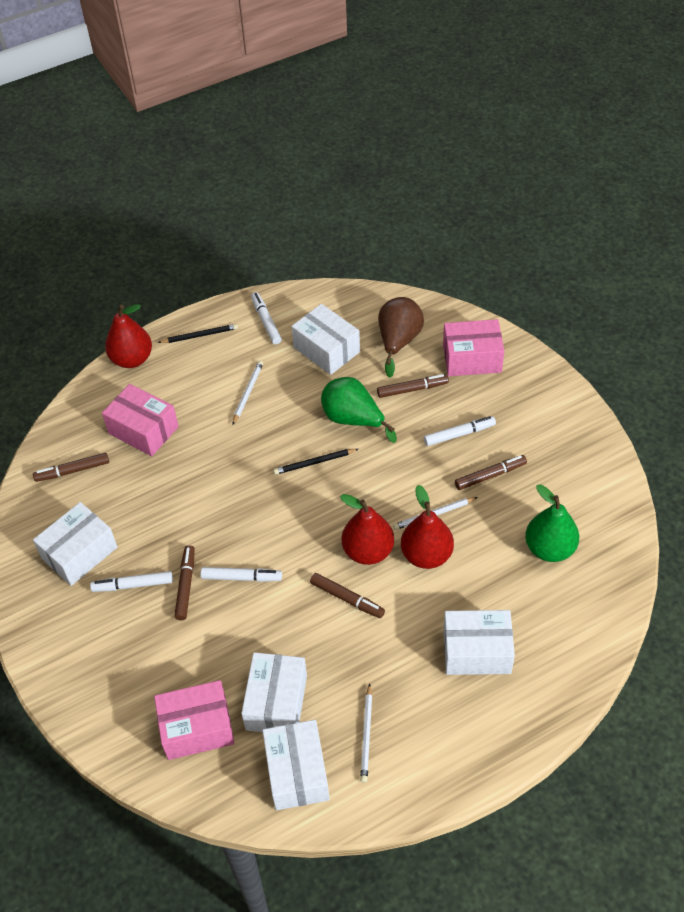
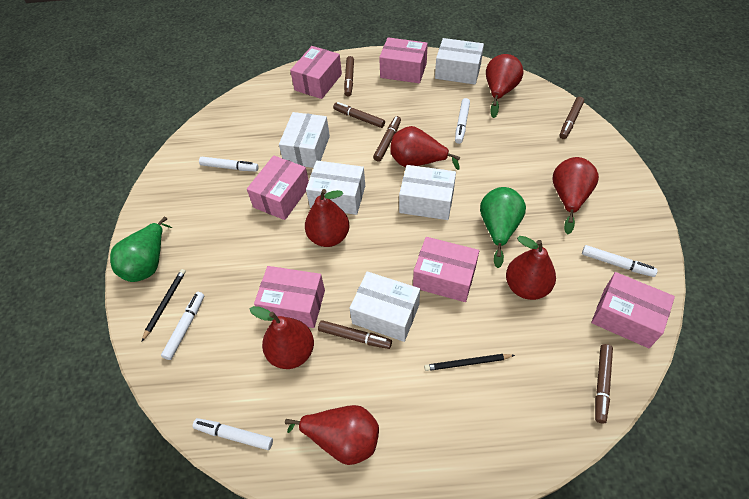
brown marker: 5 -> 6
brown pear: 1 -> 0
pink box: 3 -> 6
red pear: 3 -> 7
white marker: 4 -> 5
white pencil: 3 -> 0

